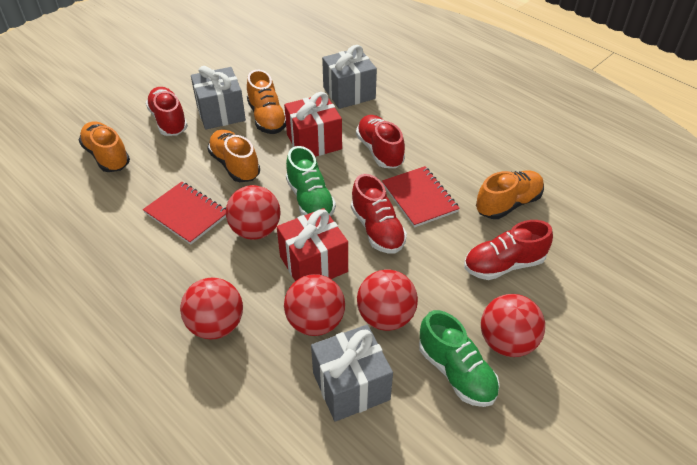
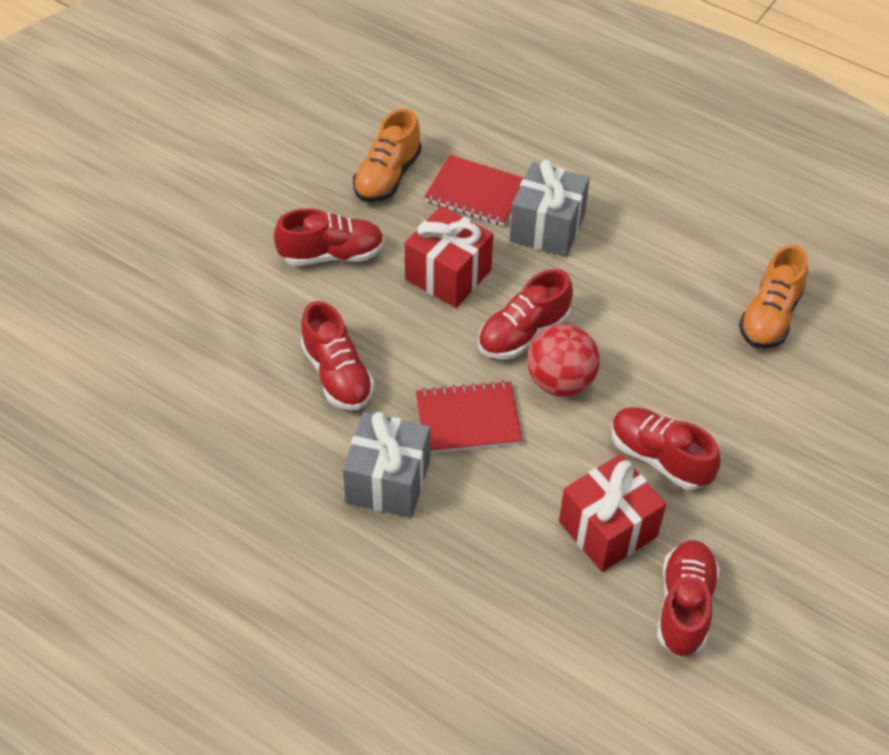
green shoe: 2 -> 0
grey gift: 3 -> 2
orange shoe: 4 -> 2
red ball: 5 -> 1
red shoe: 4 -> 5

